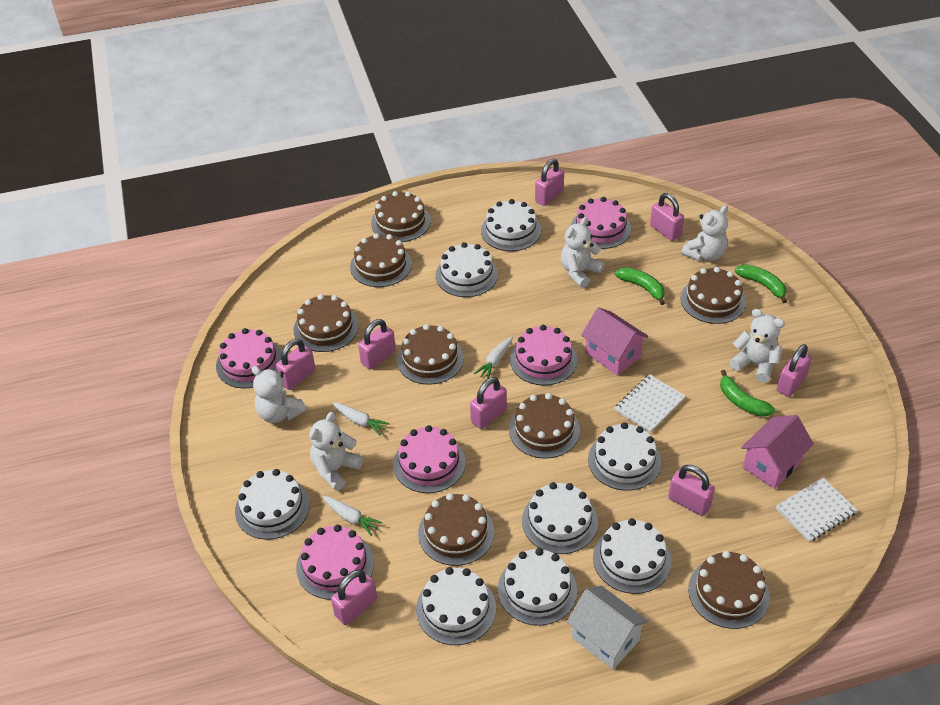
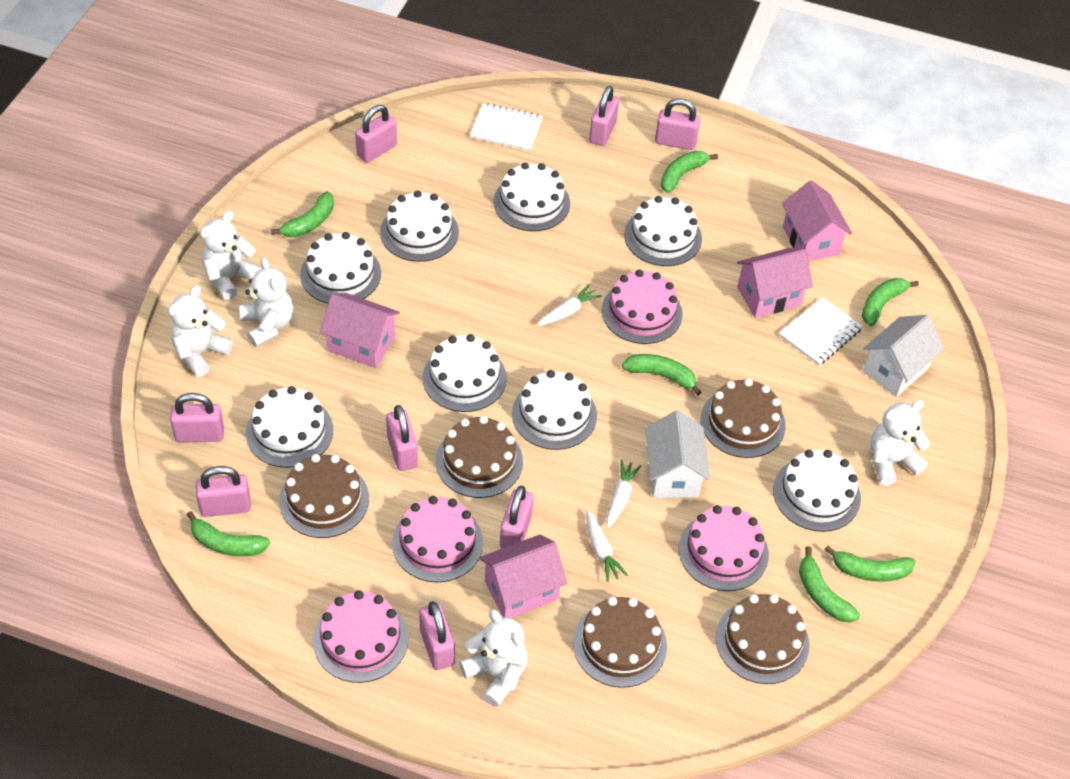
brown cake: 8 -> 5
green banana: 3 -> 7
pink cake: 5 -> 4
pink house: 2 -> 4
white house: 1 -> 2

